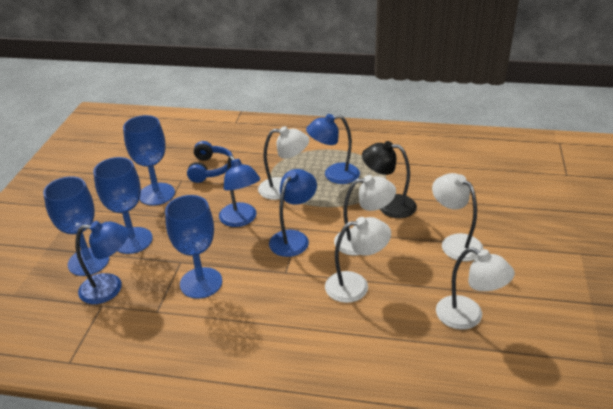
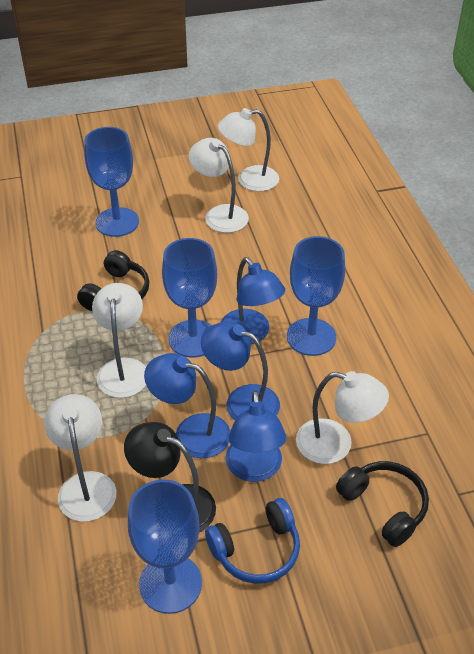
black headphones: 0 -> 2

